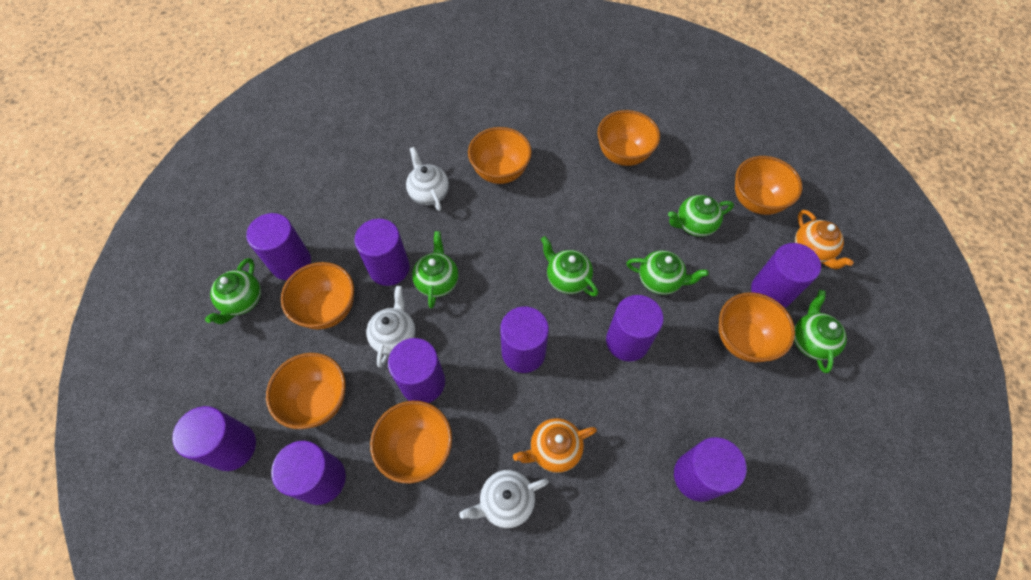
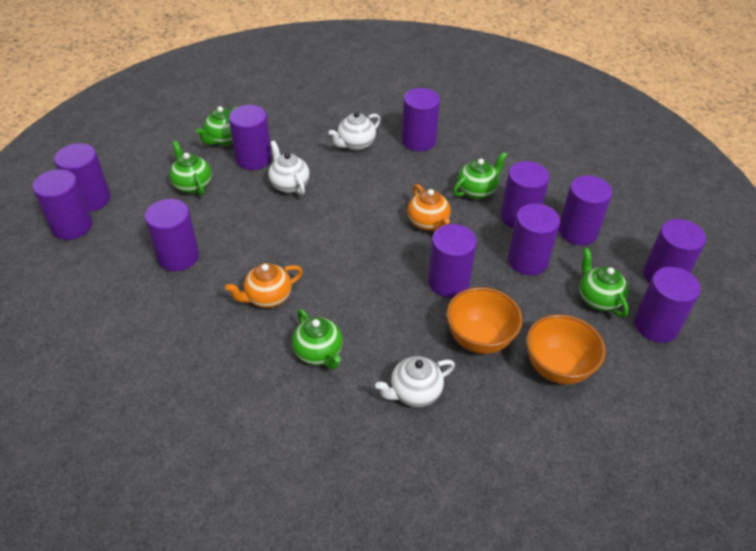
green teapot: 6 -> 5
orange bowl: 7 -> 2
purple cylinder: 9 -> 11

